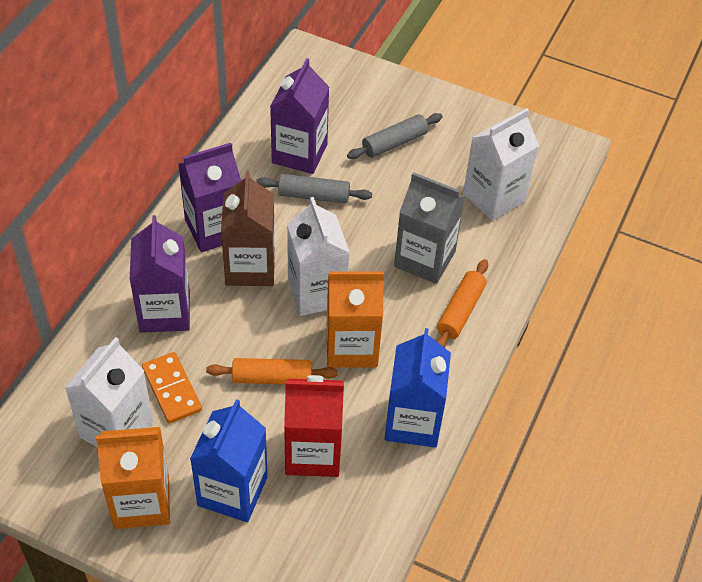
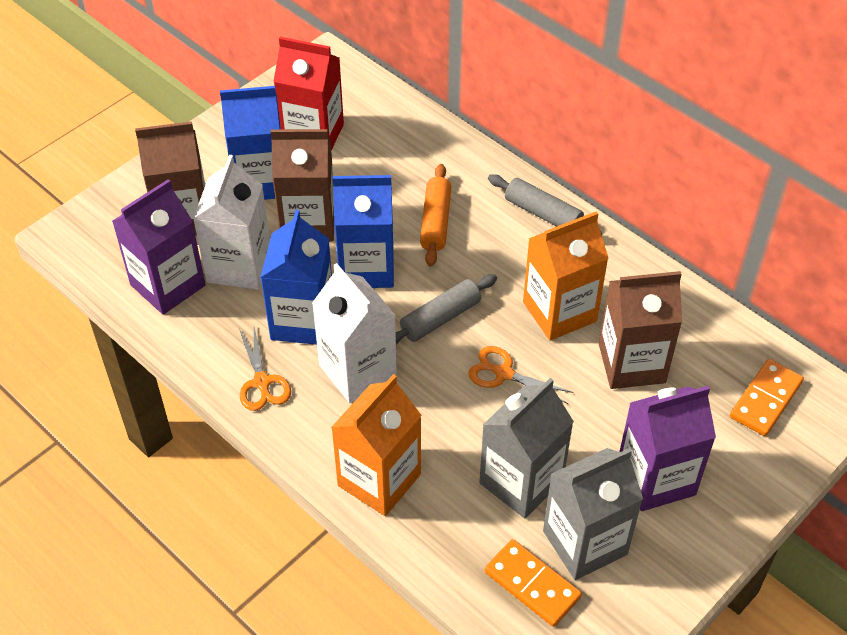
blue carton: 2 -> 3
brown carton: 1 -> 3
grey carton: 1 -> 2
orange domino: 1 -> 2
orange rolling pin: 2 -> 1
orange scissors: 0 -> 2
purple carton: 3 -> 2
white carton: 3 -> 2

